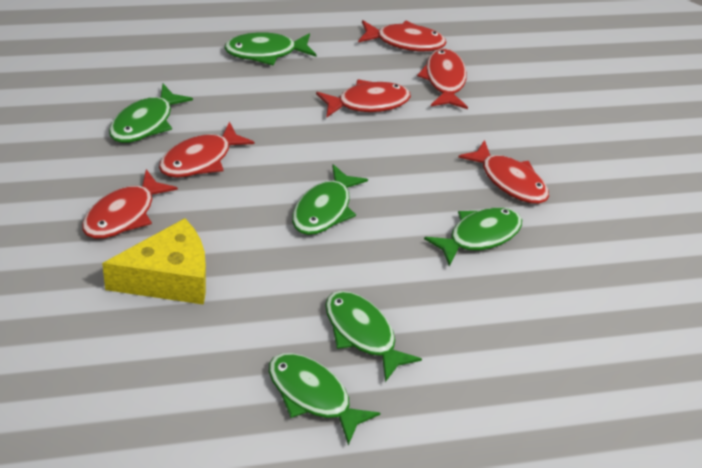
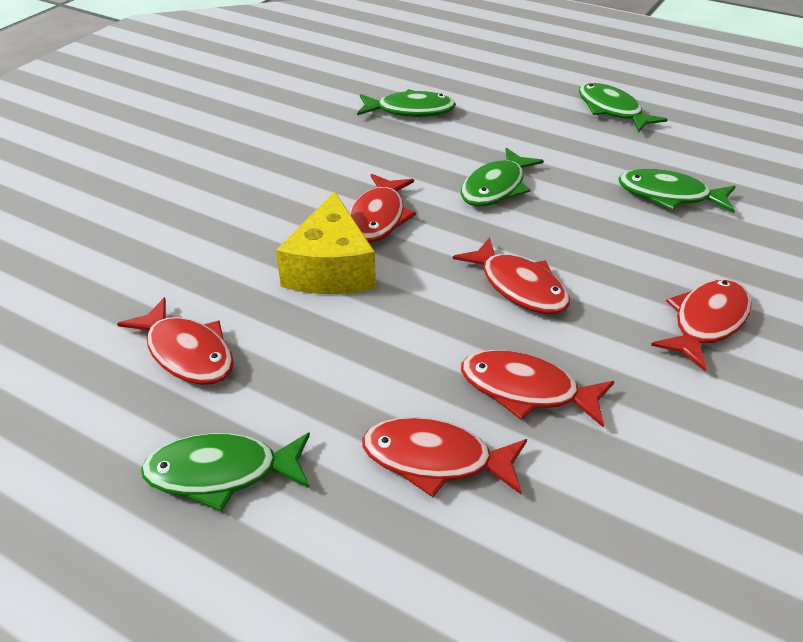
green fish: 6 -> 5

